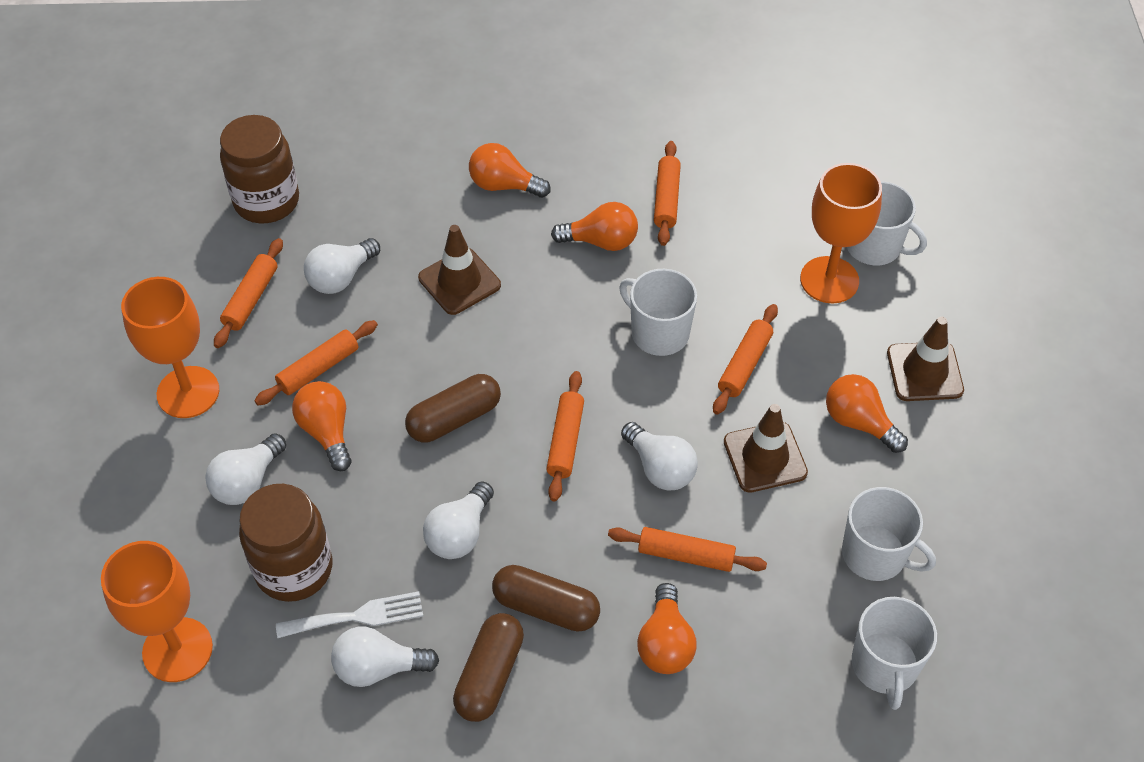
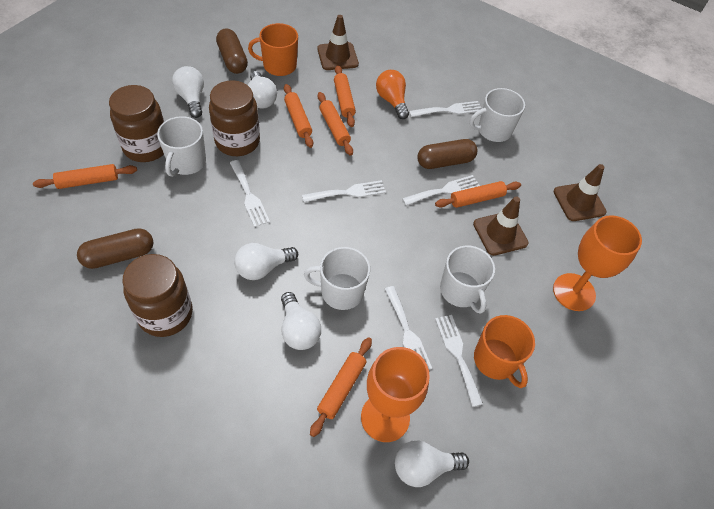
brown jar: 2 -> 3
orange goblet: 3 -> 2
orange light bulb: 5 -> 1
orange mug: 0 -> 2
white fork: 1 -> 6

